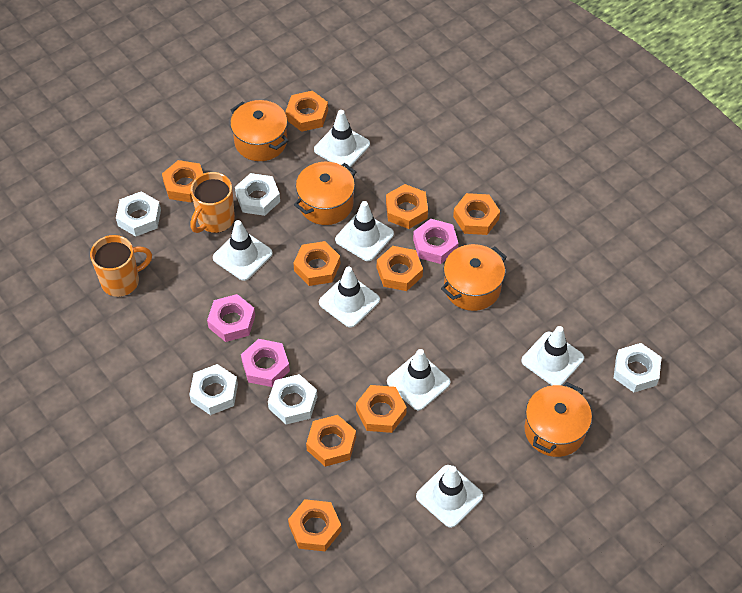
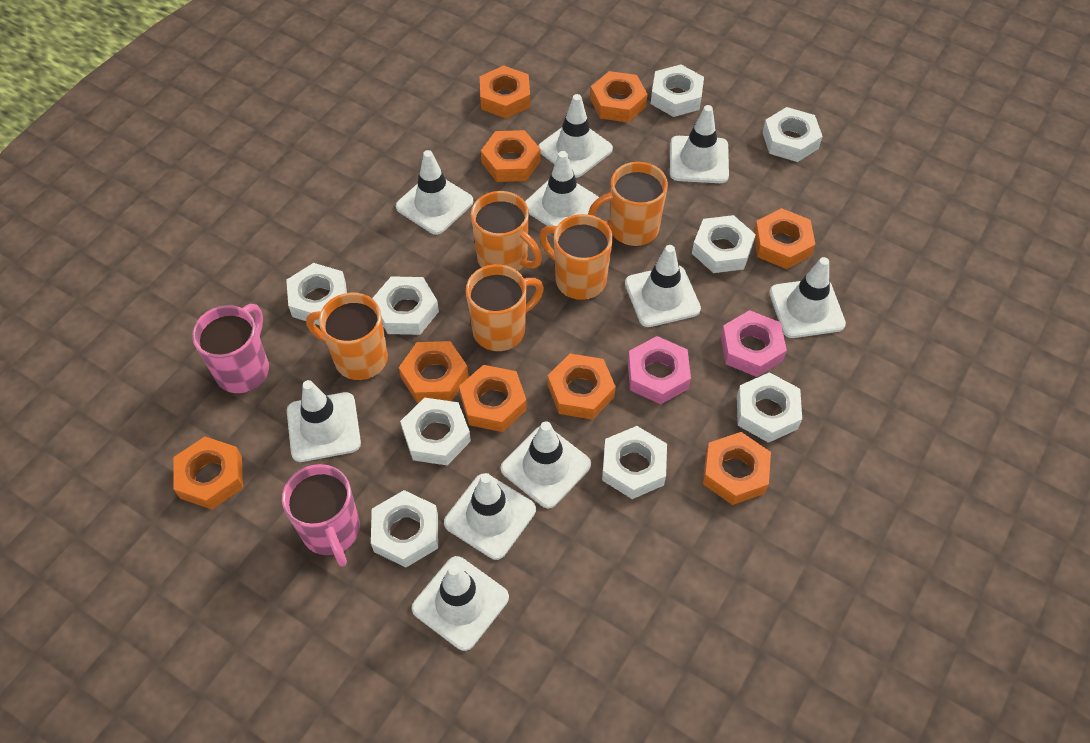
orange mug: 2 -> 5
orange pot: 4 -> 0
pink mug: 0 -> 2
pink nut: 3 -> 2
white nut: 5 -> 9
white traffic cone: 7 -> 10

